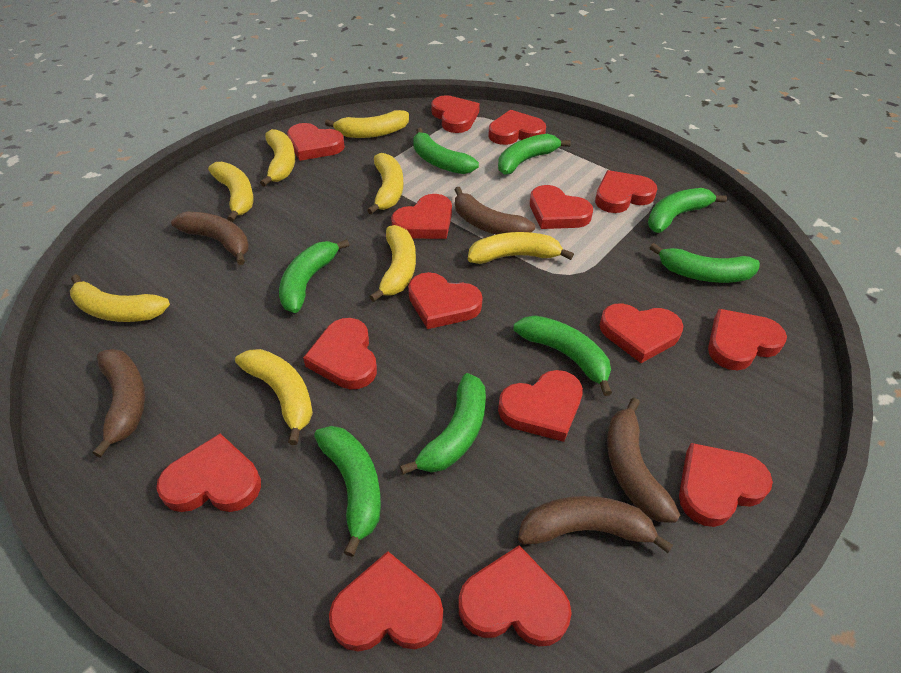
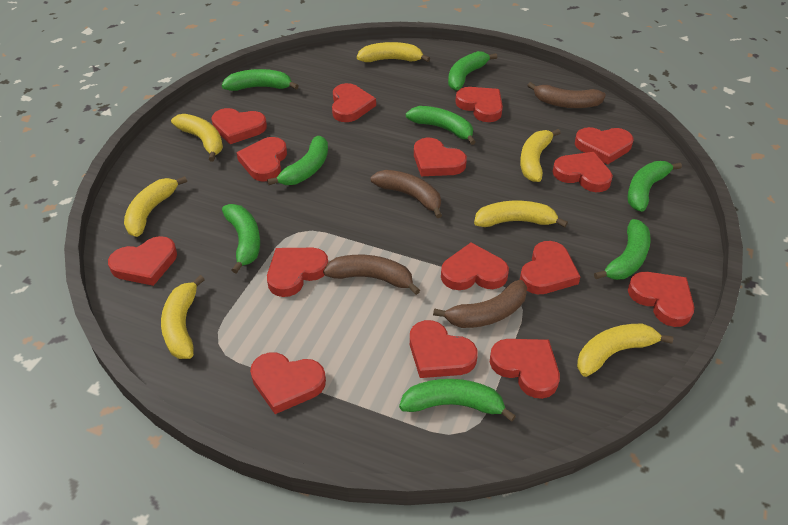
brown banana: 5 -> 4
yellow banana: 8 -> 7

